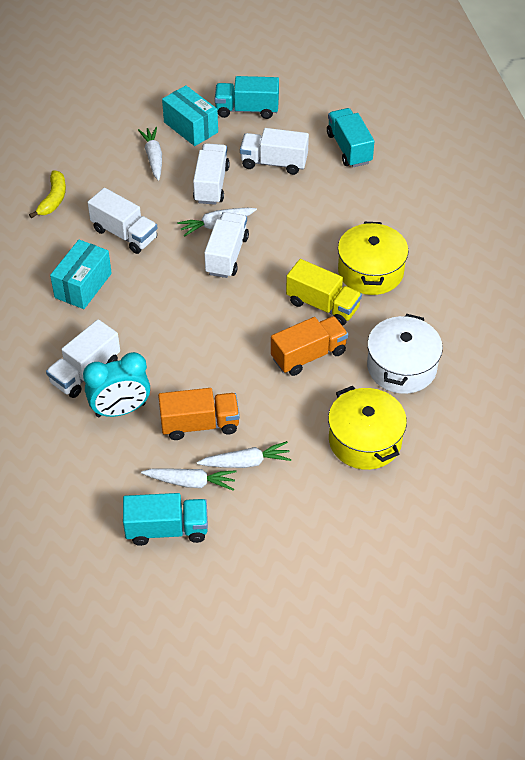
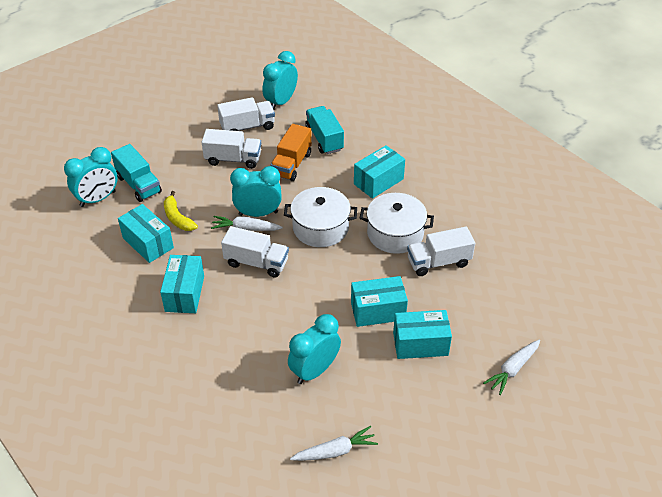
orange truck: 2 -> 1
turquoise box: 2 -> 5
turquoise clock: 1 -> 4
turquoise truck: 3 -> 2
white carrot: 4 -> 3
white pot: 1 -> 2
white truck: 5 -> 4
yellow pot: 2 -> 0
yellow truck: 1 -> 0

